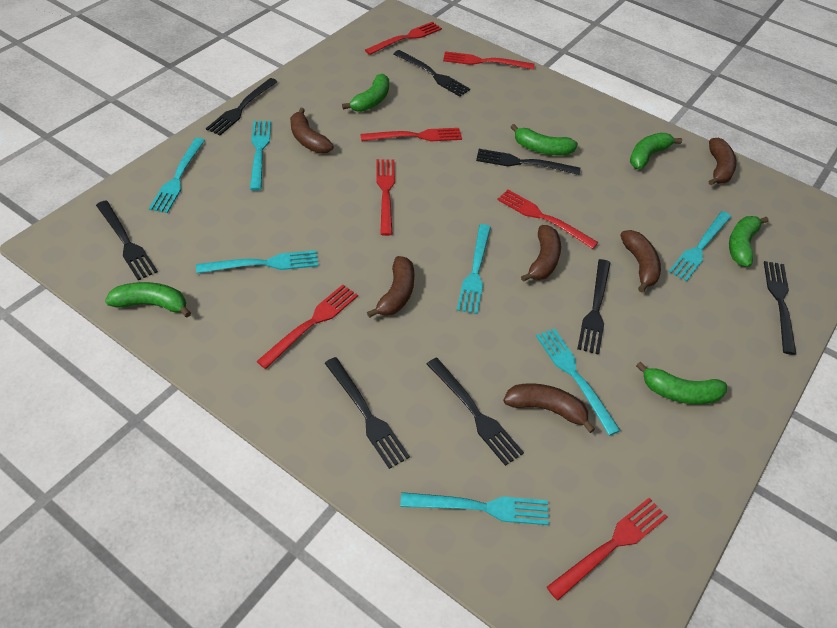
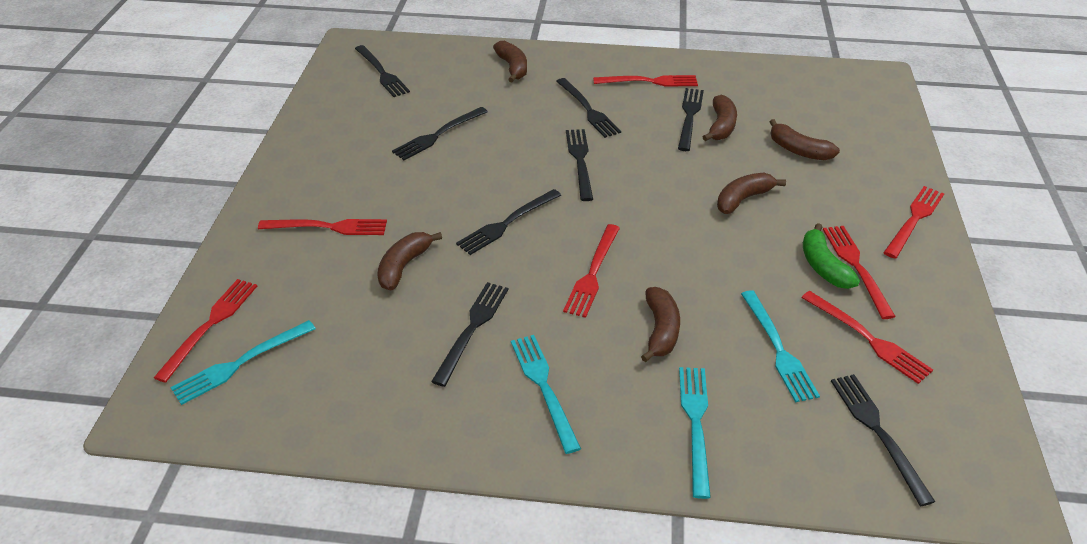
green banana: 6 -> 1
turquoise fork: 7 -> 4

